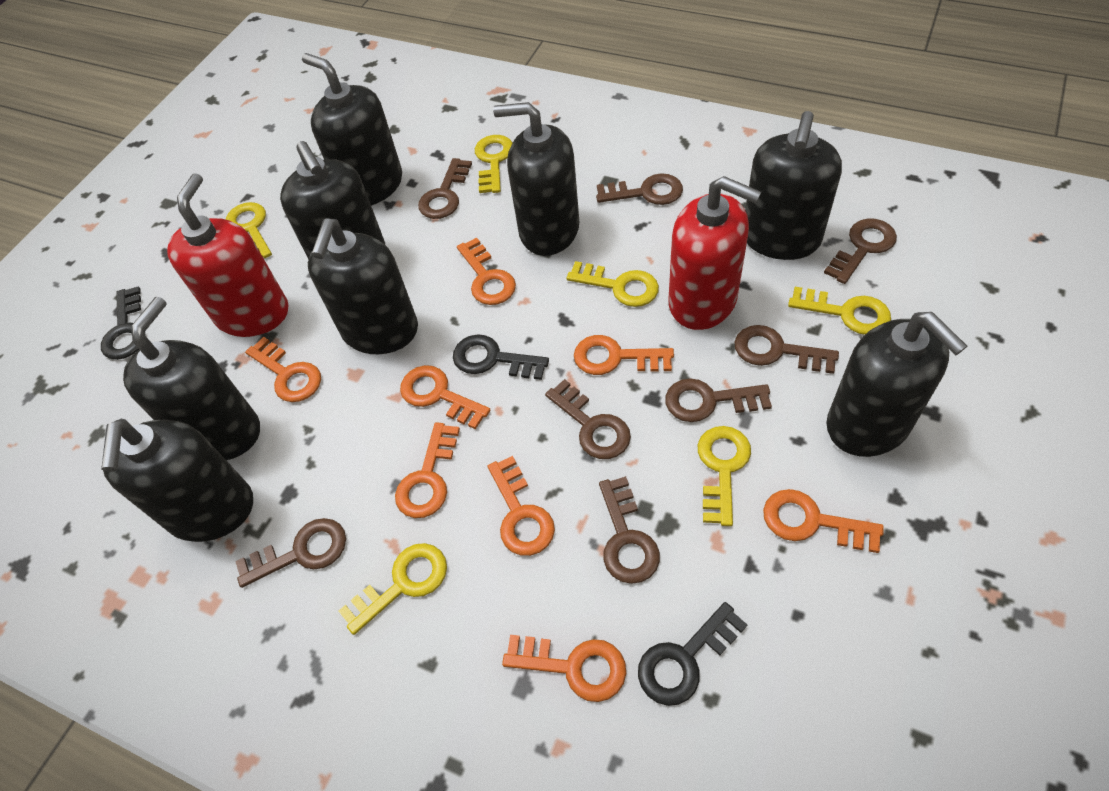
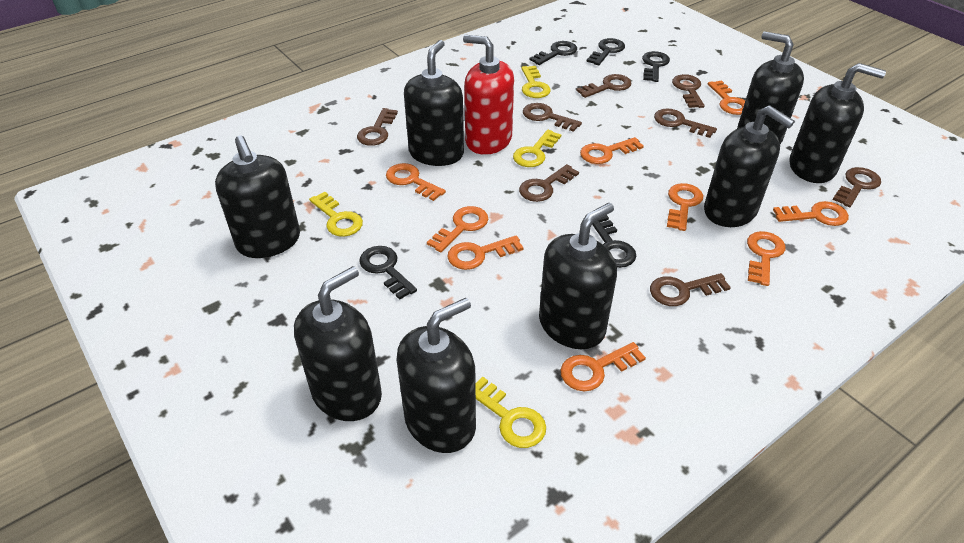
black key: 3 -> 5
orange key: 8 -> 9
red soap dispenser: 2 -> 1
yellow key: 6 -> 4

